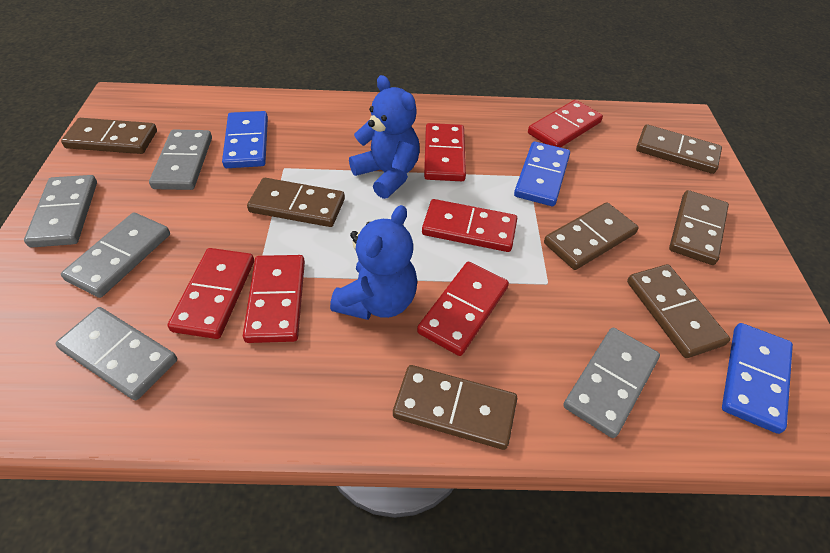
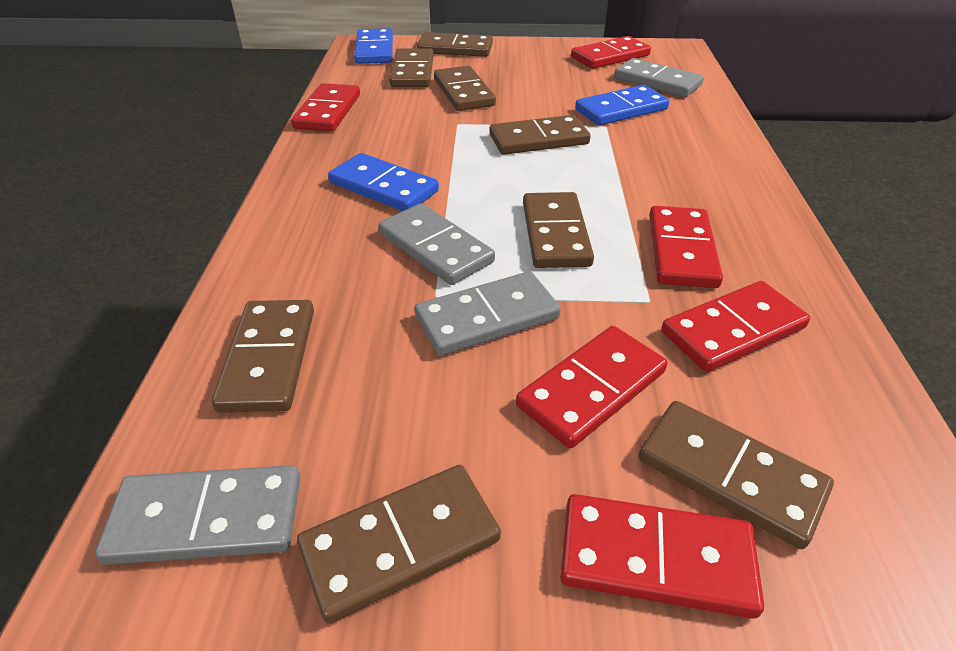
blue teddy bear: 2 -> 0
brown domino: 7 -> 8
grey domino: 5 -> 4

